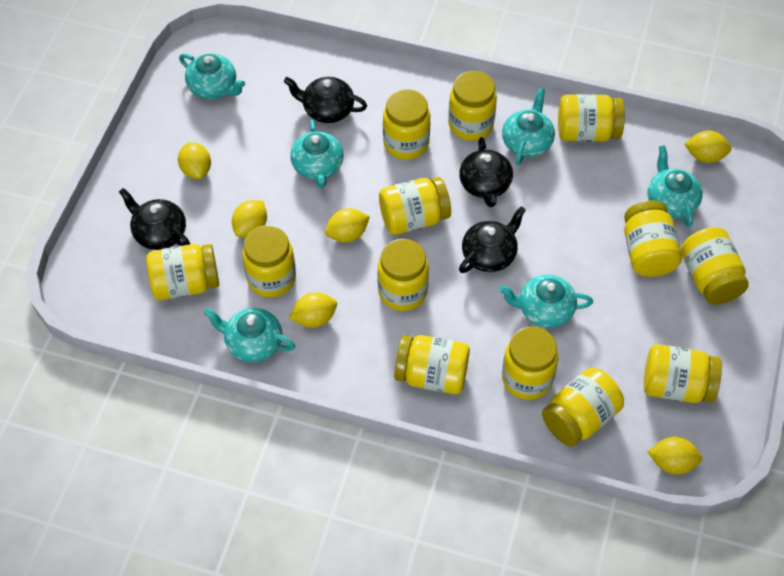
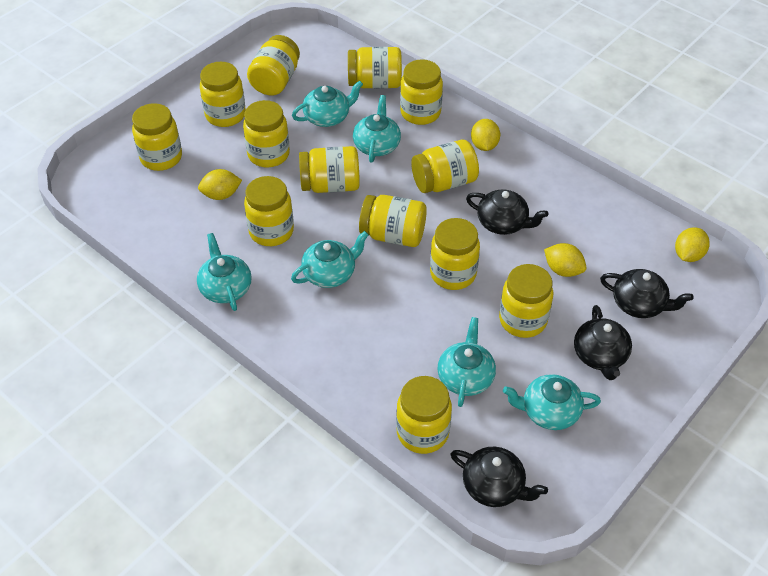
yellow lemon: 6 -> 4

